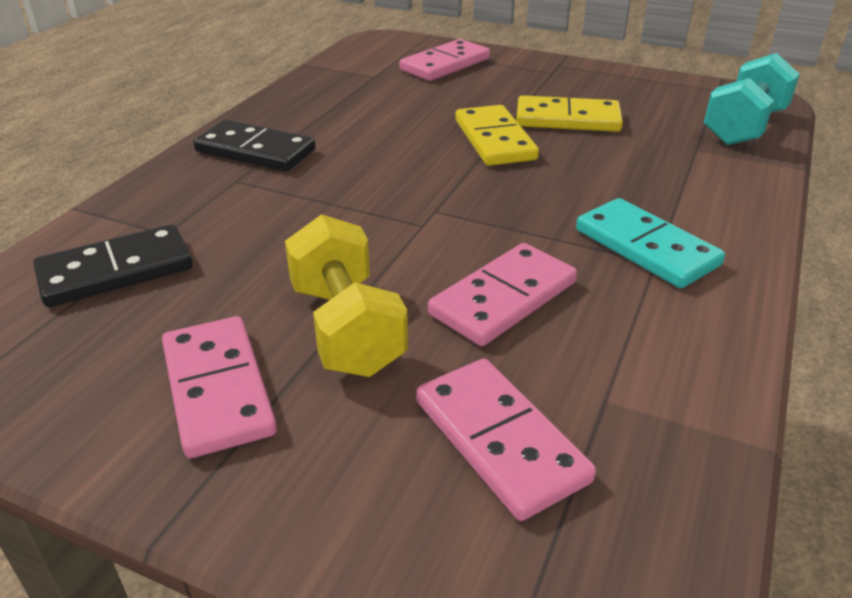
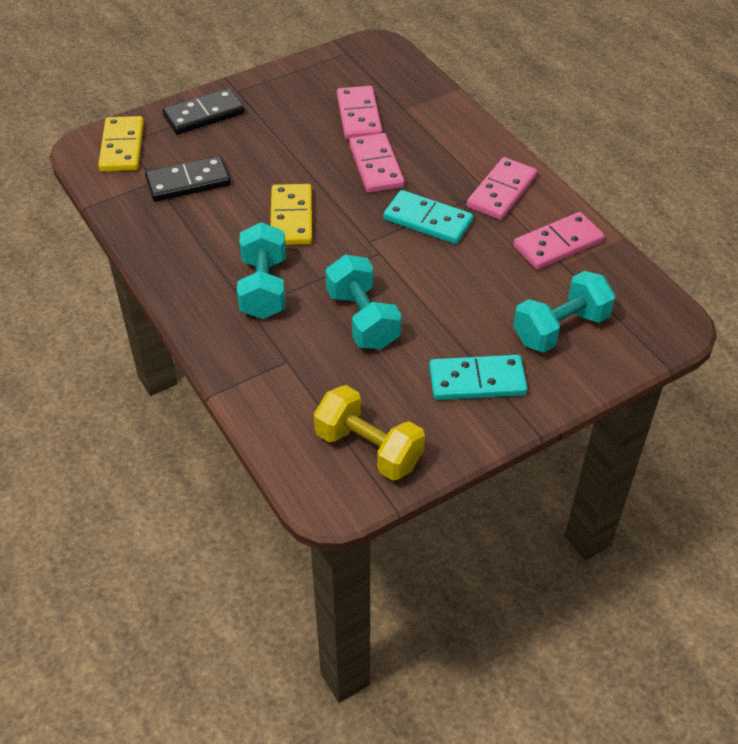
turquoise domino: 1 -> 2
turquoise dumbbell: 1 -> 3

